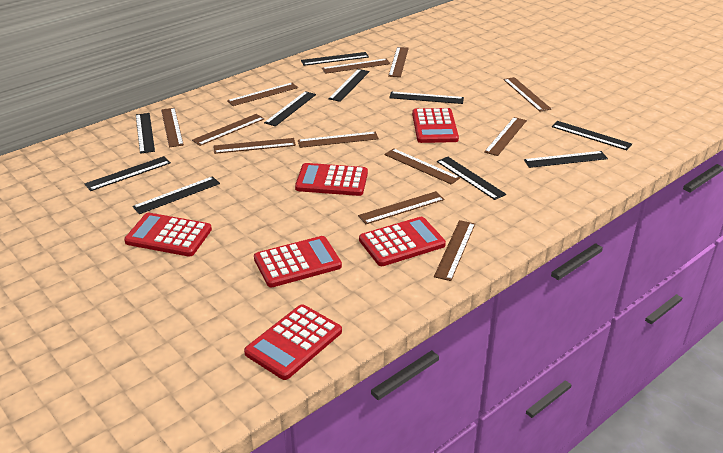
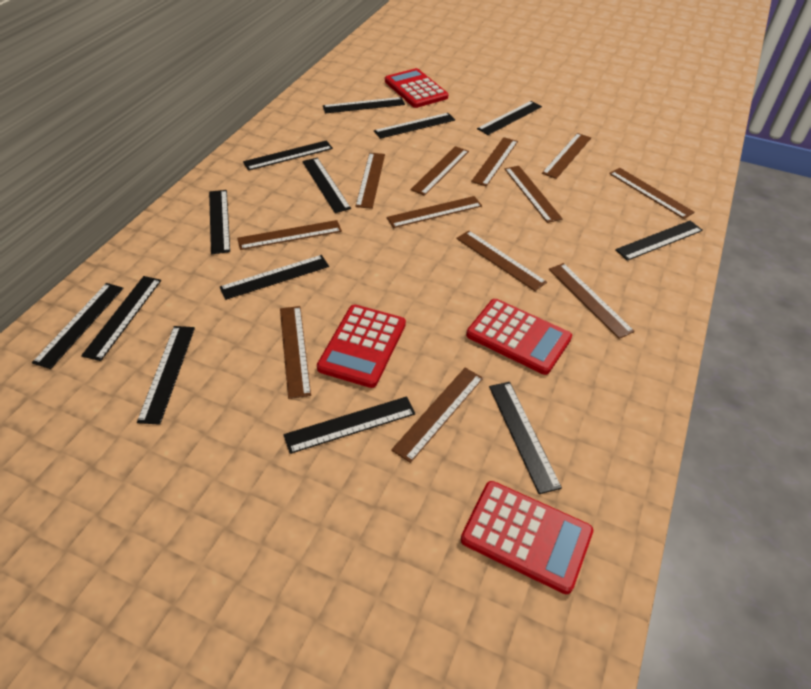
black ruler: 10 -> 13
red calculator: 6 -> 4

